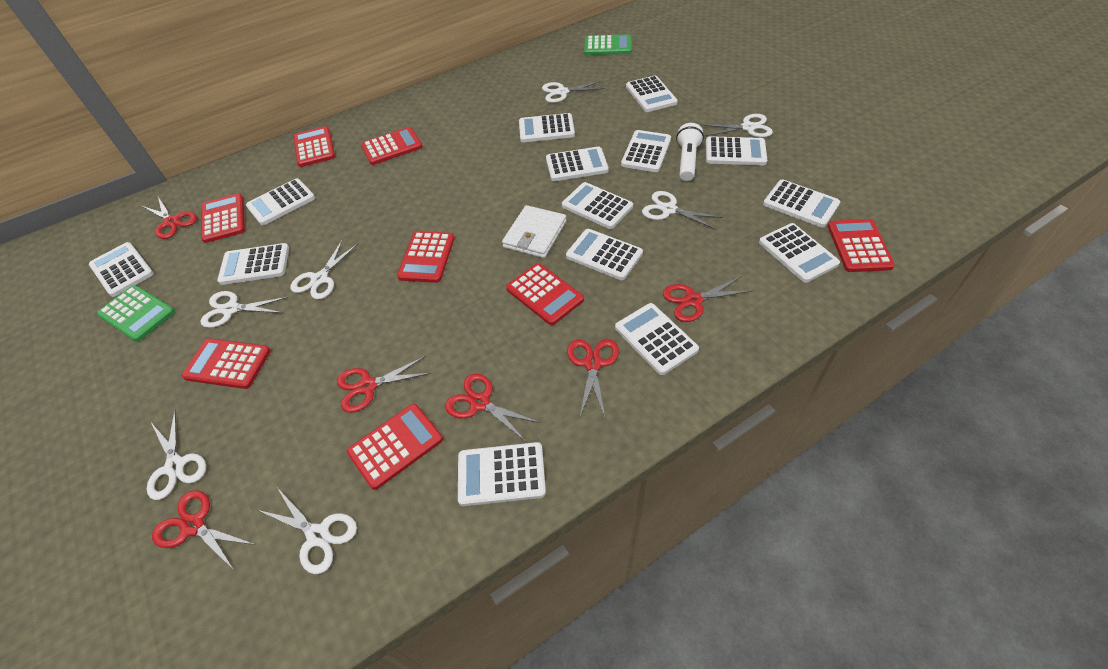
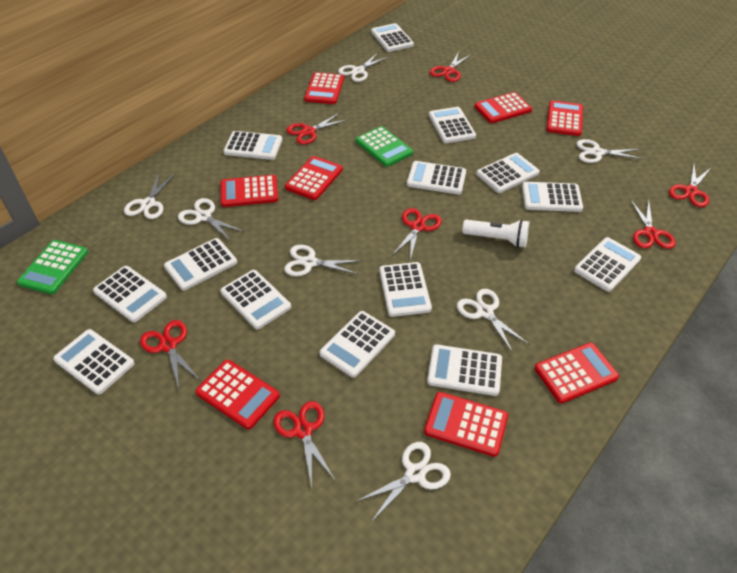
red scissors: 6 -> 7
white wallet: 1 -> 0

